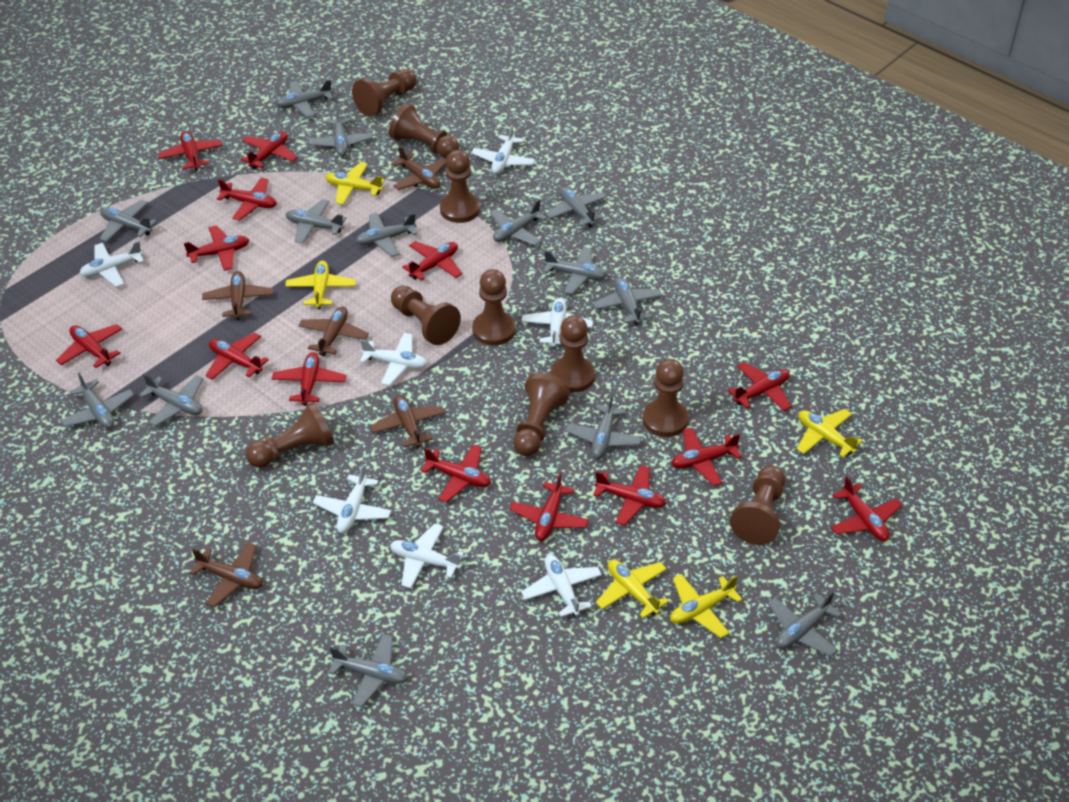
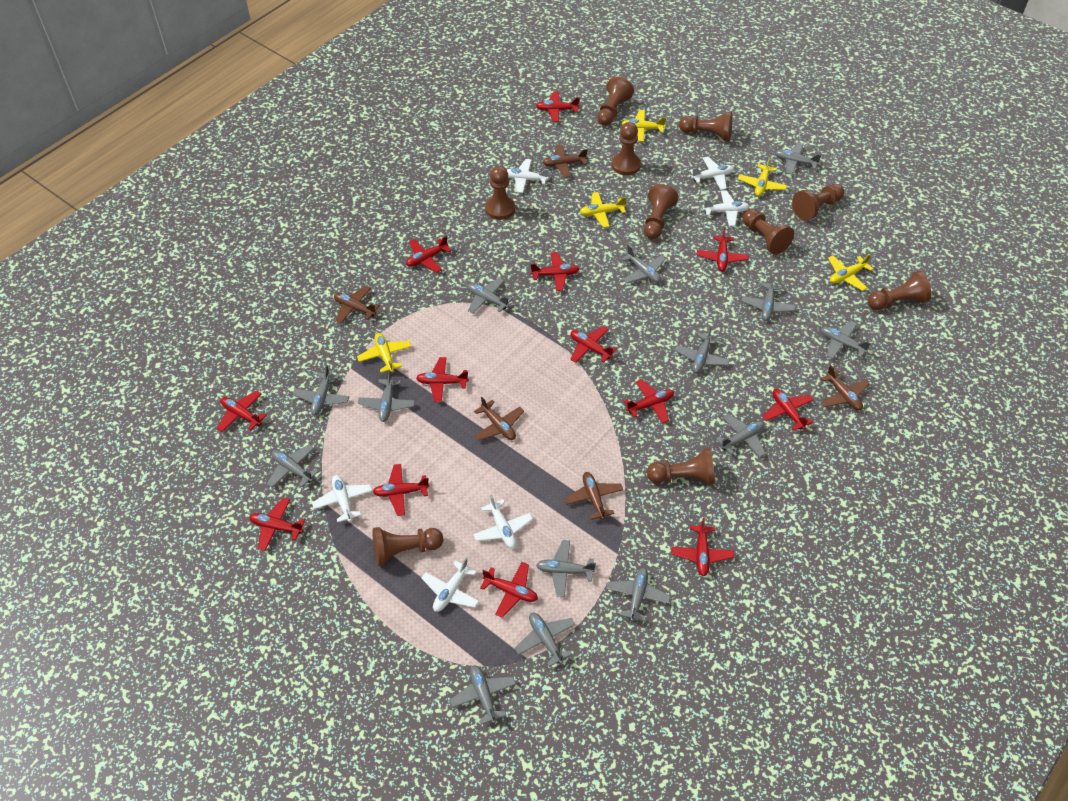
red plane: 14 -> 13
white plane: 7 -> 6

